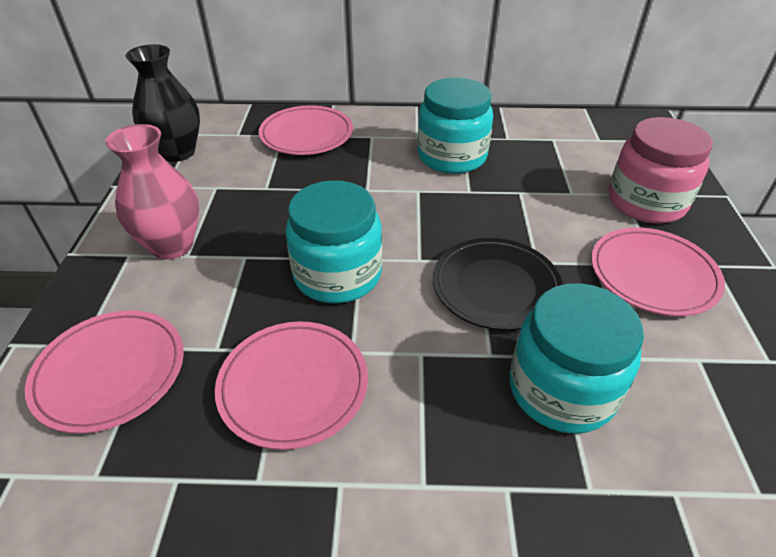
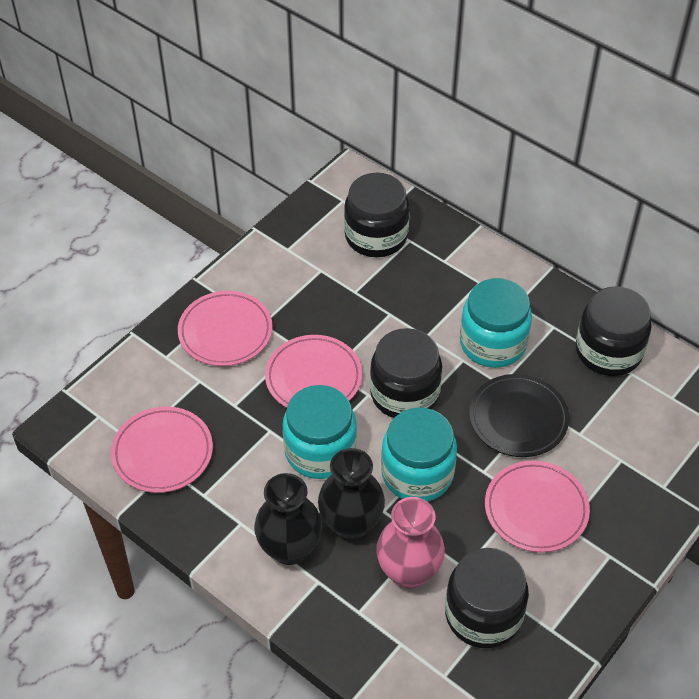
black jar: 0 -> 4
black vase: 1 -> 2
pink jar: 1 -> 0

